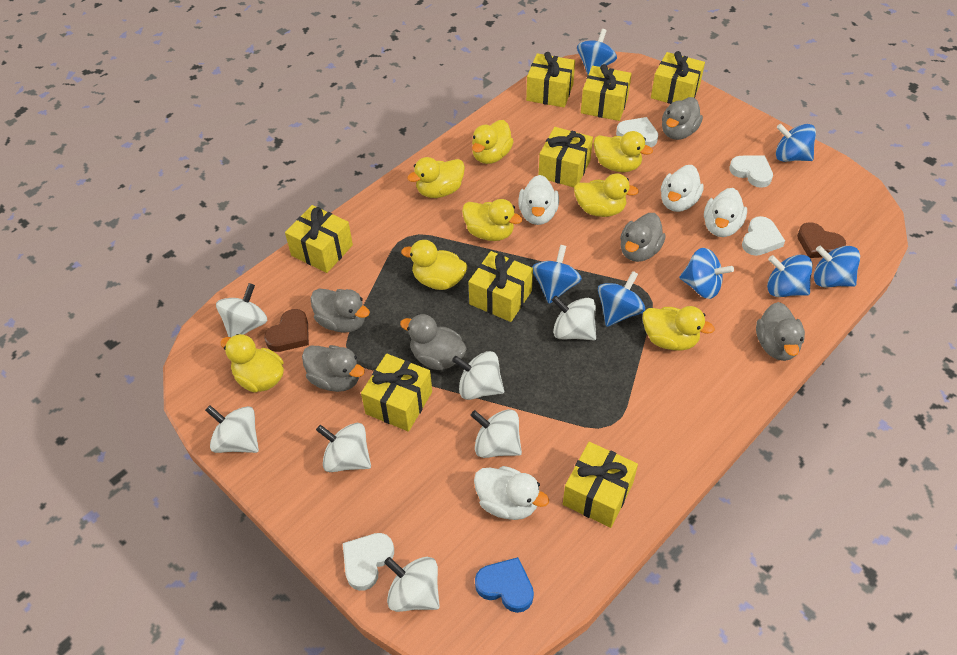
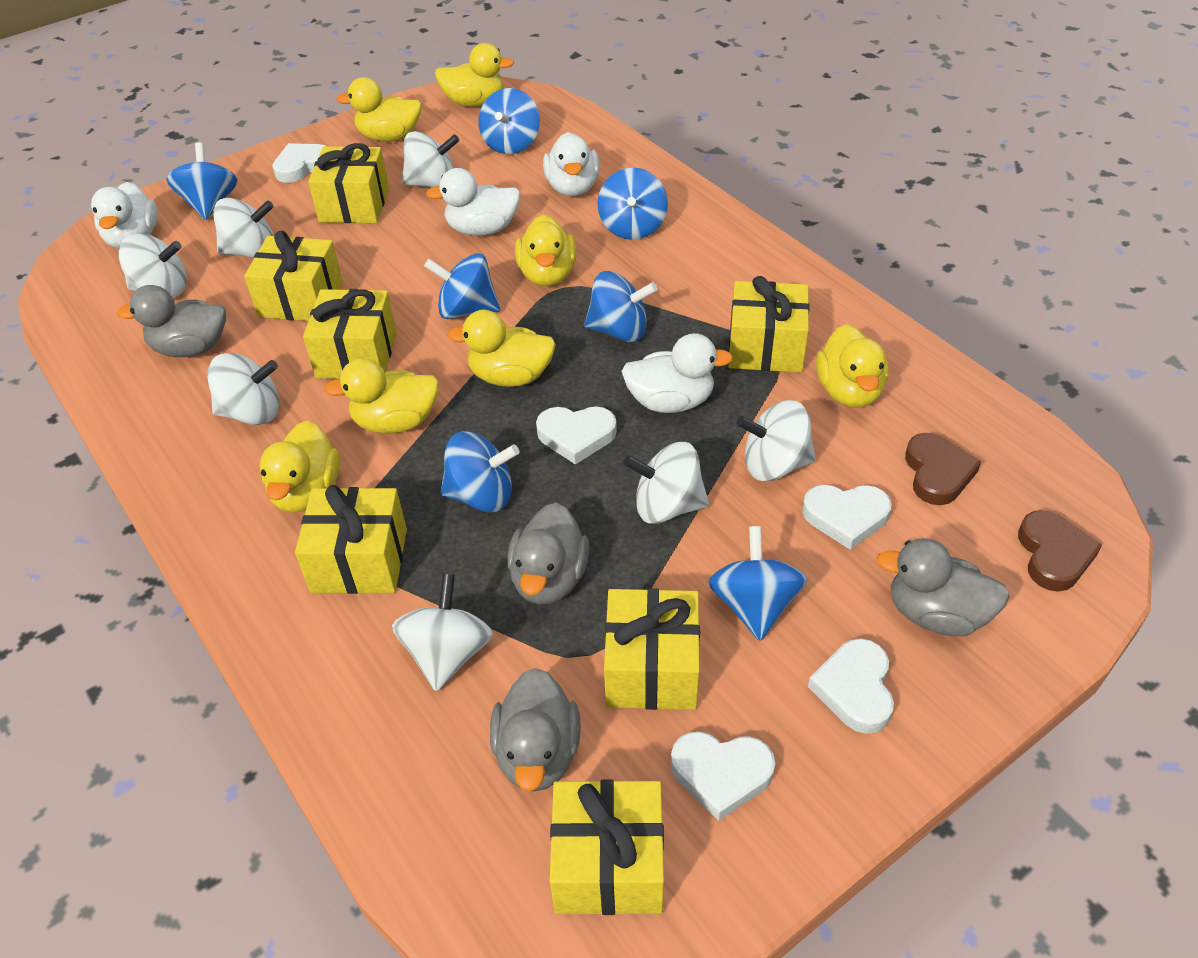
blue heart: 1 -> 0
grey duck: 6 -> 4
white heart: 4 -> 5
yellow duck: 8 -> 7
yellow gift: 8 -> 7

